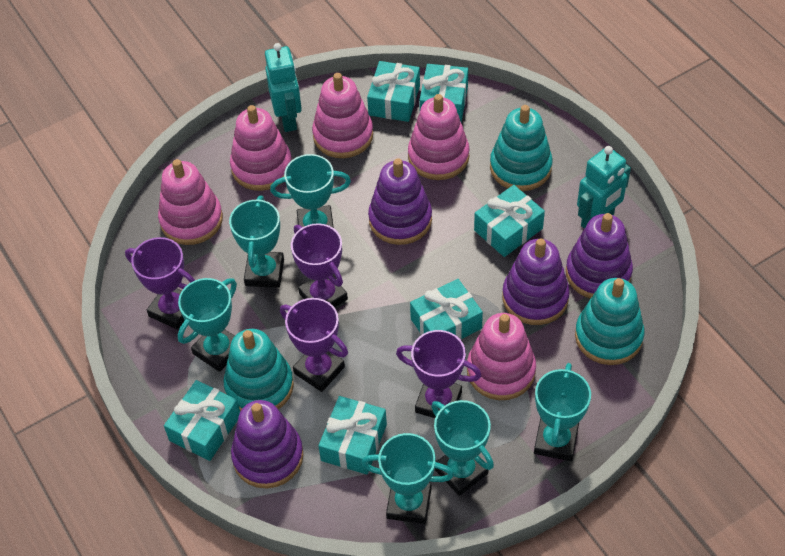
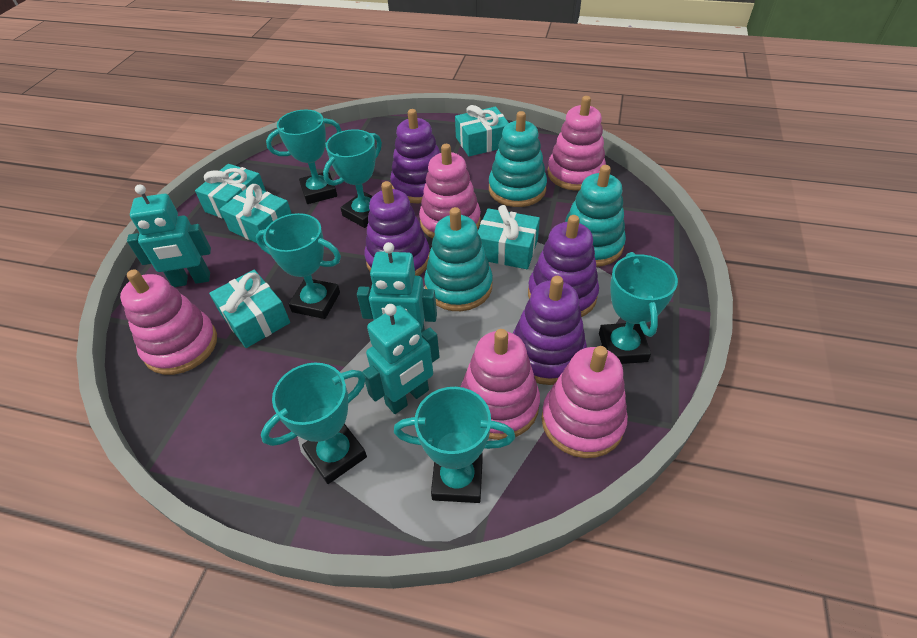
purple trophy: 4 -> 0
turquoise gift: 6 -> 5
turquoise robot: 2 -> 3

